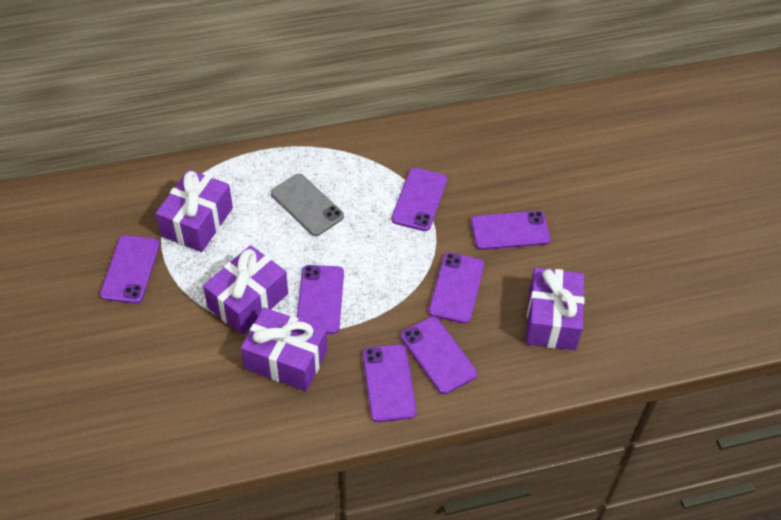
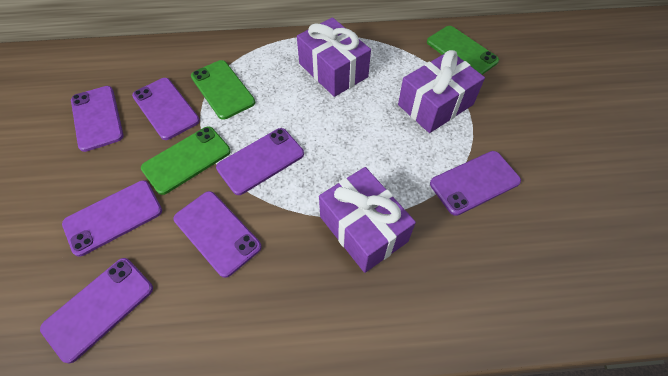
green phone: 0 -> 3
grey phone: 1 -> 0
purple gift: 4 -> 3

